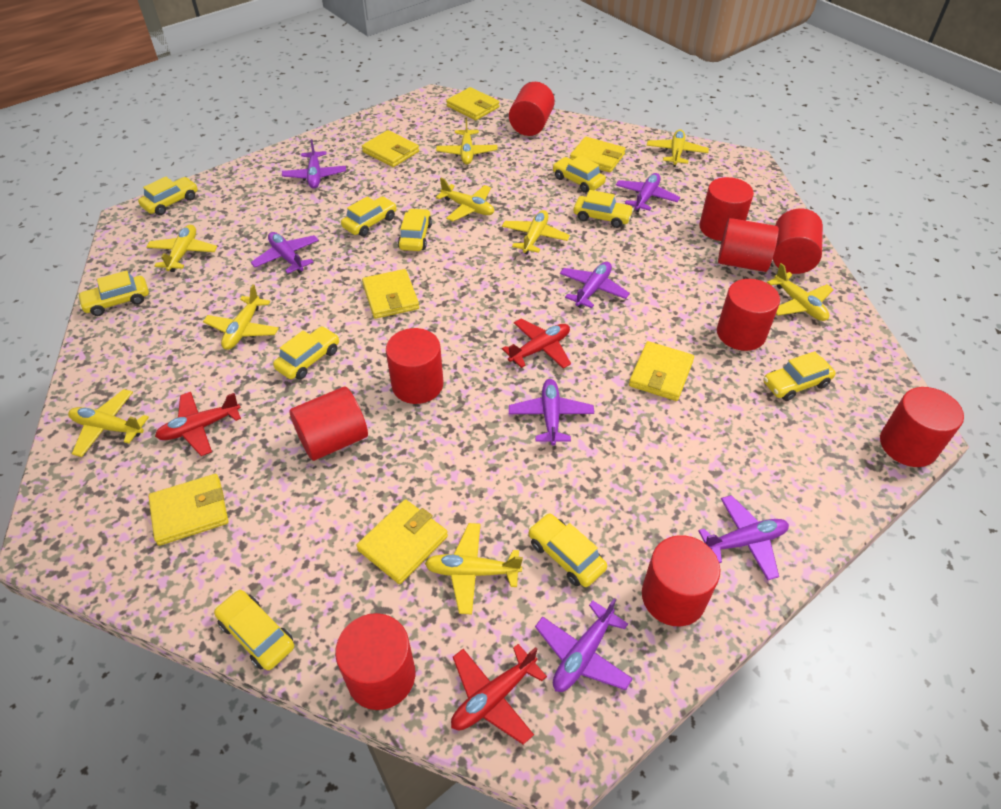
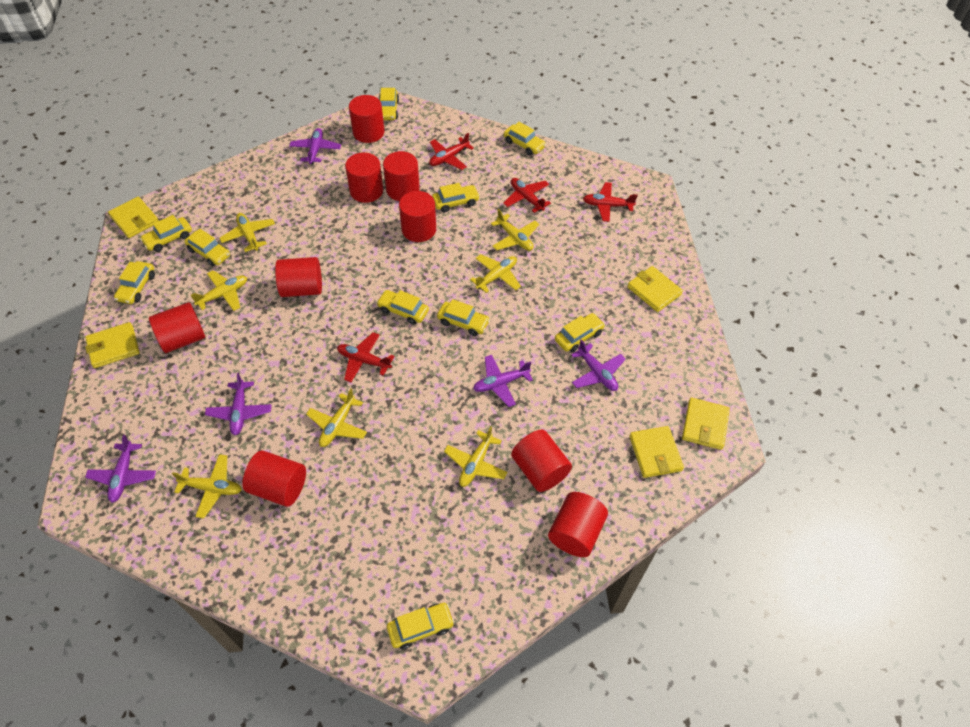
purple plane: 7 -> 5
red cylinder: 10 -> 9
red plane: 3 -> 4
yellow plane: 9 -> 7
yellow wallet: 7 -> 5

